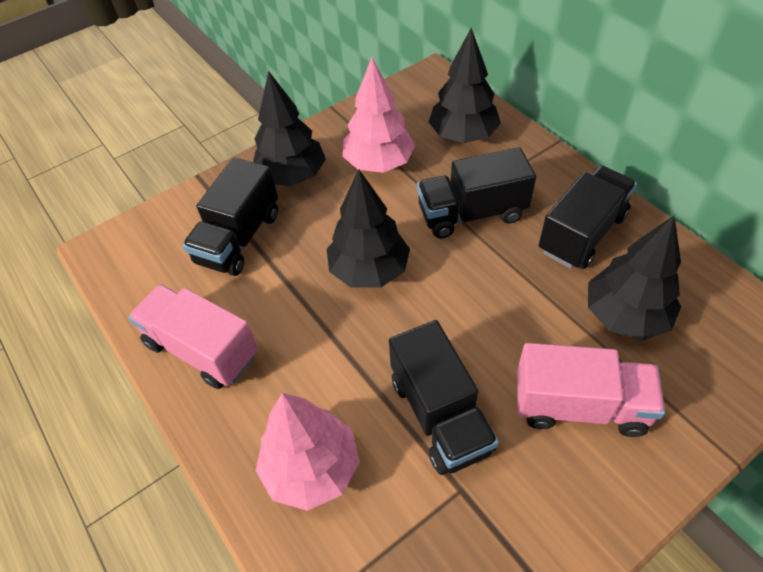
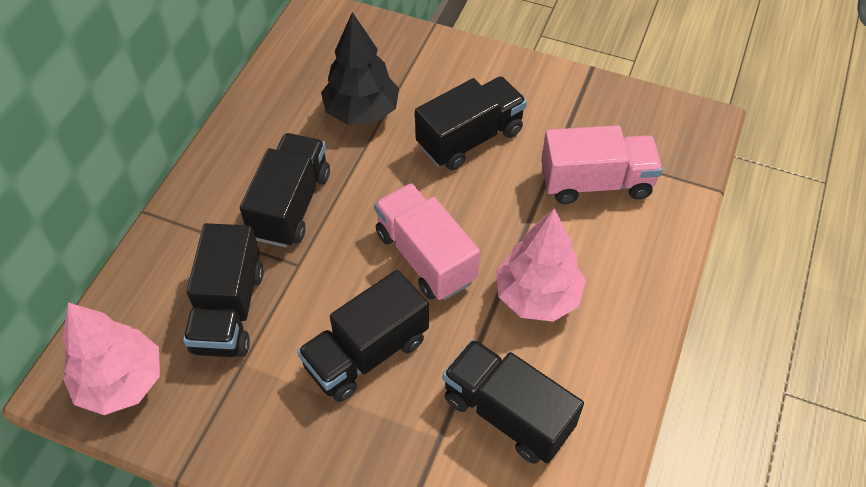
black tree: 4 -> 1
black truck: 4 -> 5

